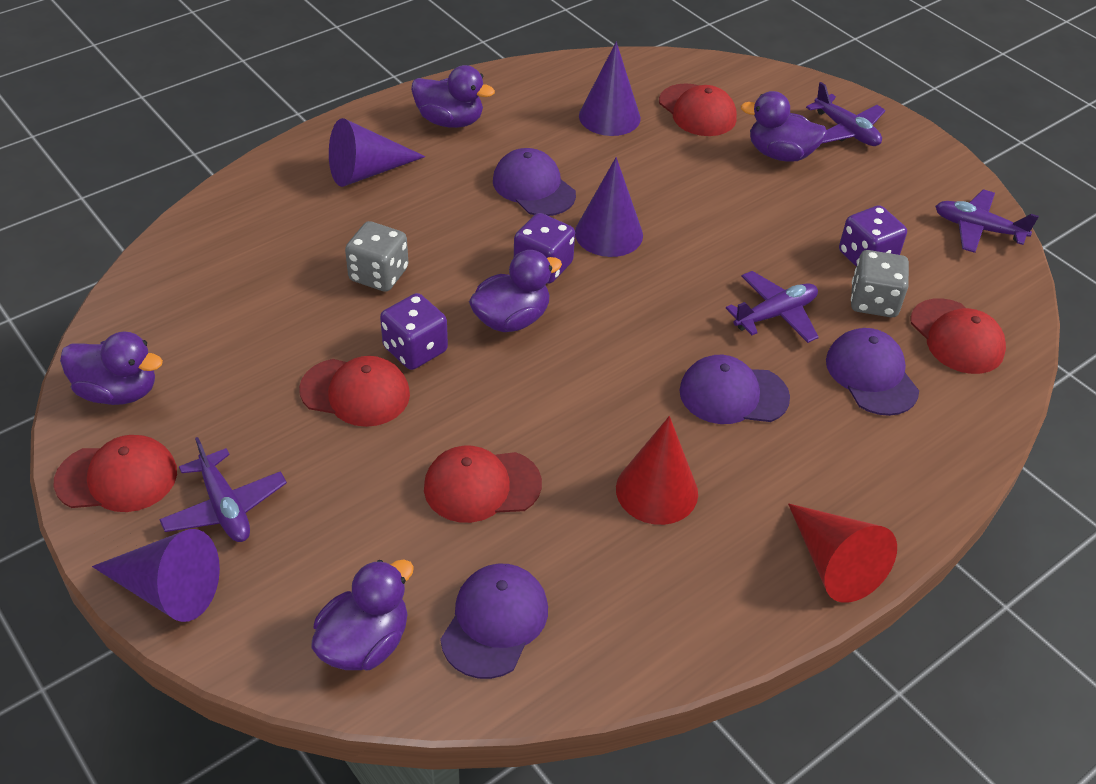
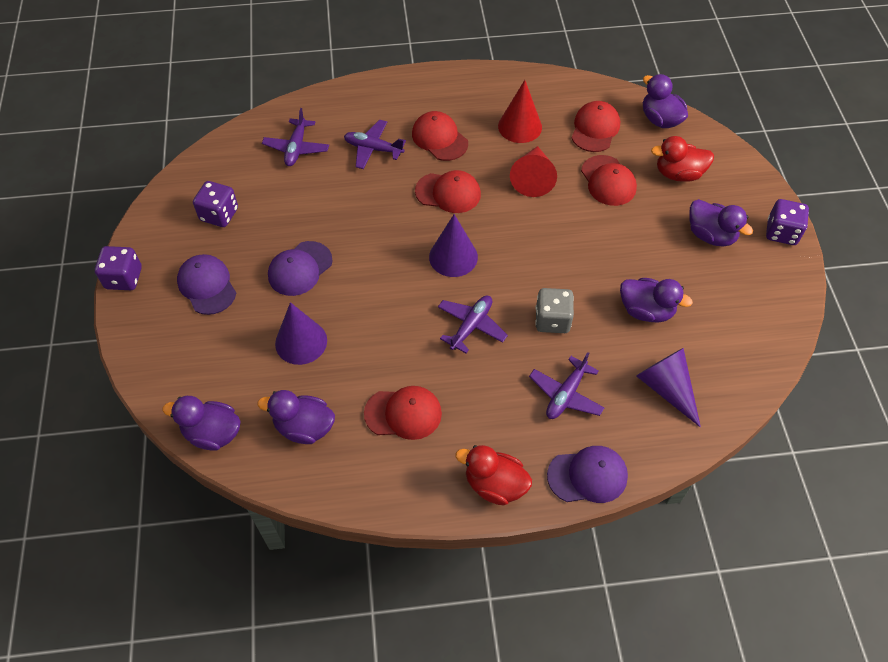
grey dice: 2 -> 1
purple cap: 4 -> 3
purple cone: 4 -> 3
red duck: 0 -> 2

